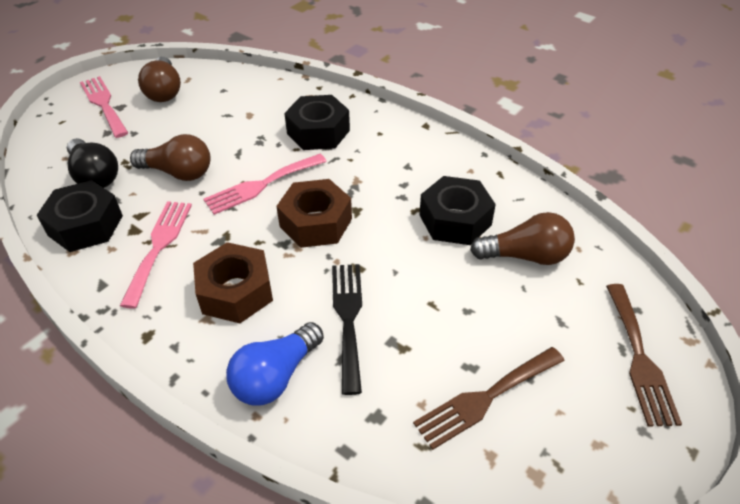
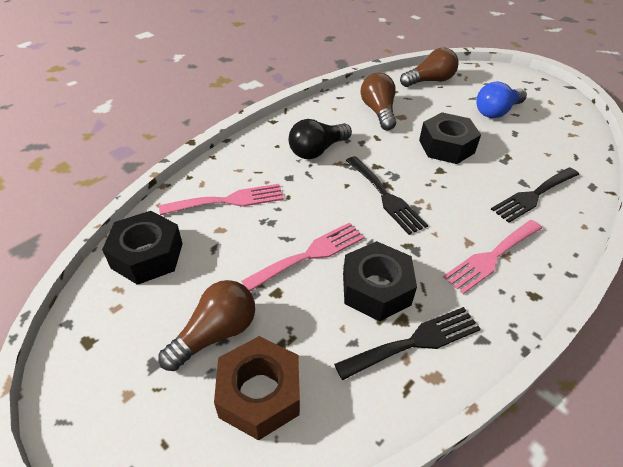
black fork: 1 -> 3
brown fork: 2 -> 0
brown nut: 2 -> 1

